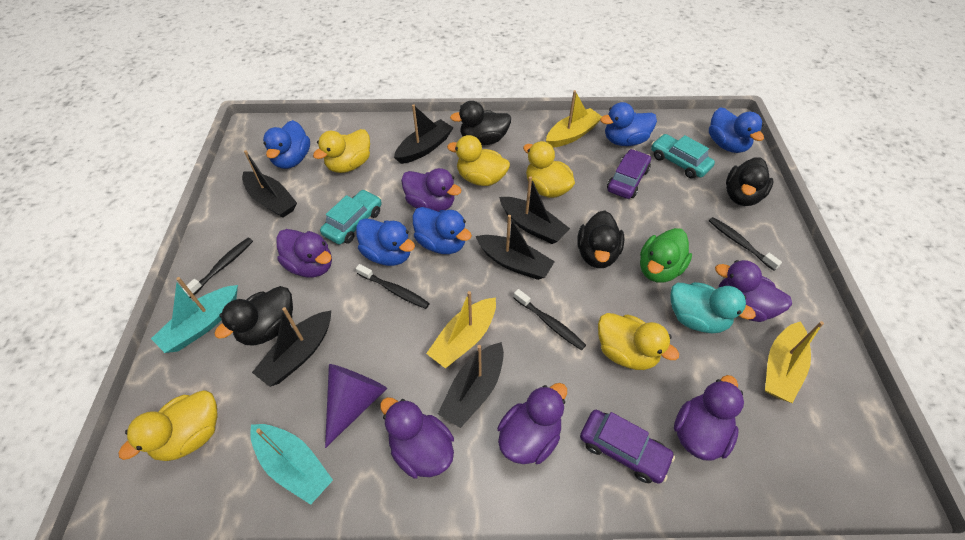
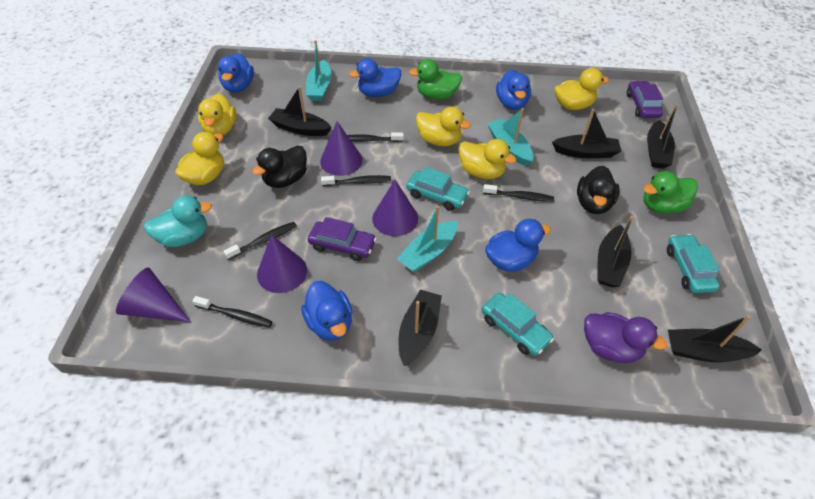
black duck: 4 -> 2
black toothbrush: 4 -> 5
green duck: 1 -> 2
purple cone: 1 -> 4
purple duck: 6 -> 1
turquoise boat: 2 -> 3
turquoise car: 2 -> 3
yellow boat: 3 -> 0

